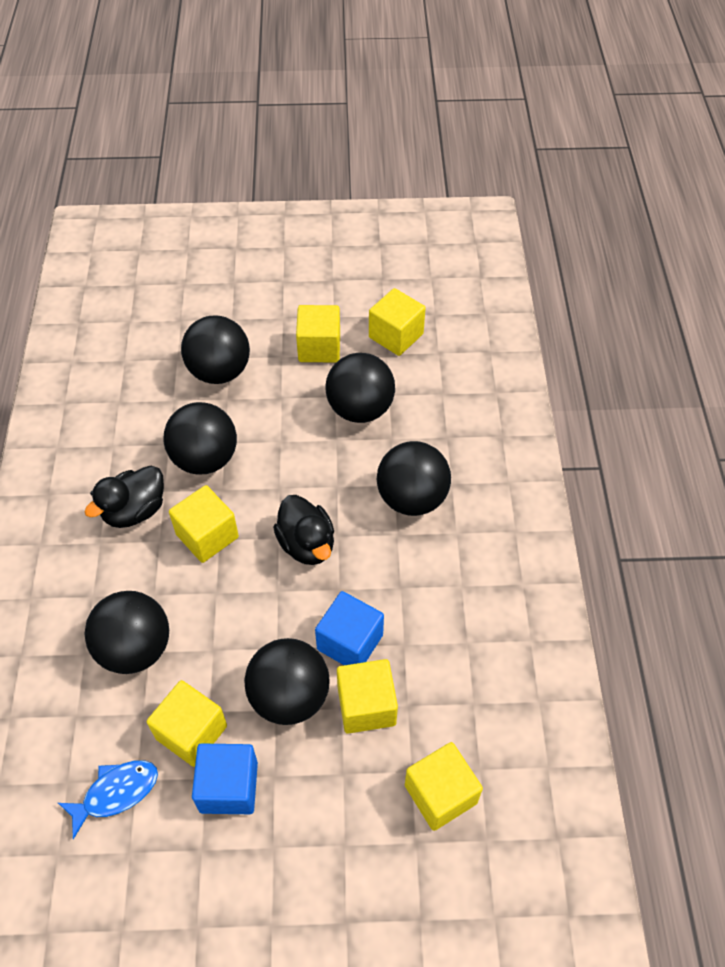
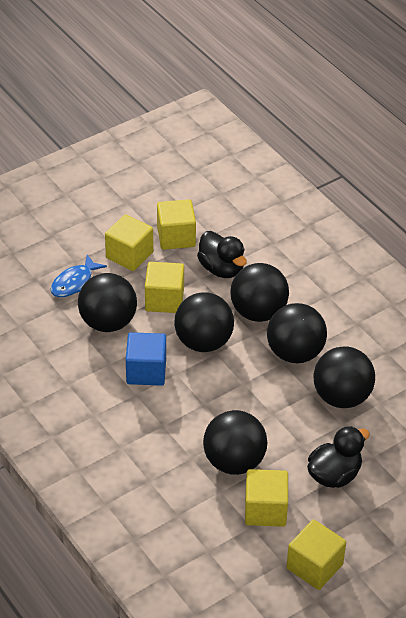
blue cube: 2 -> 1
yellow cube: 6 -> 5

